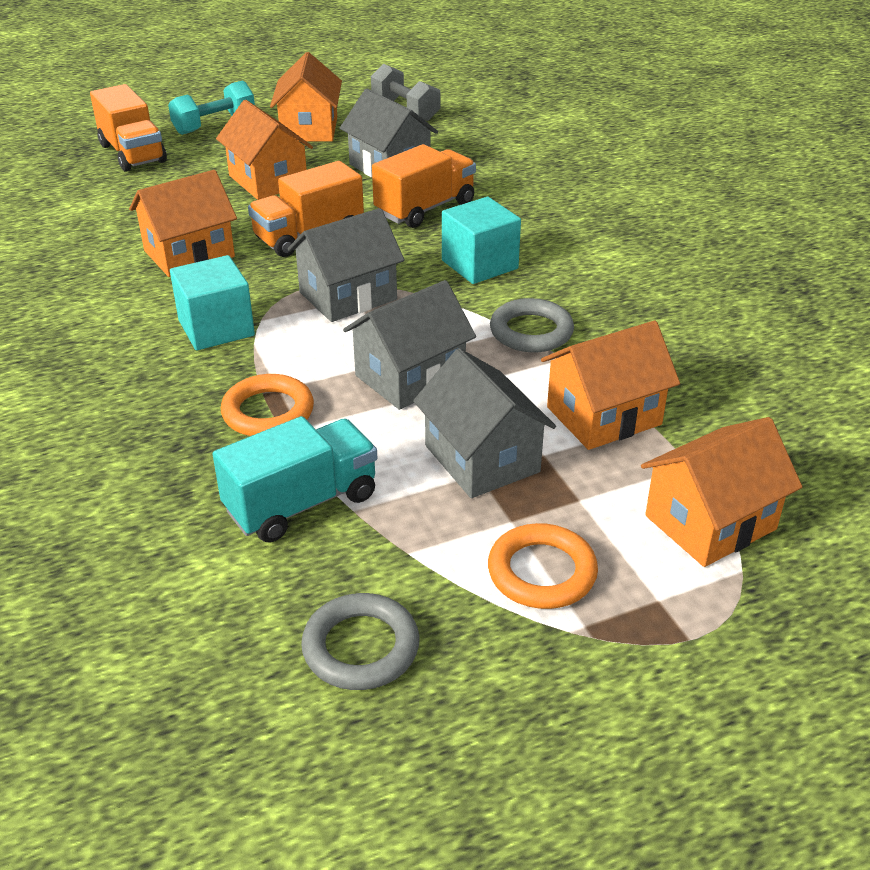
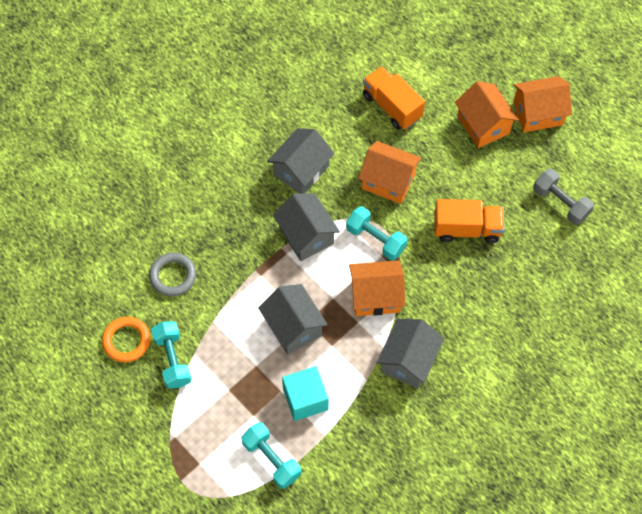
grey ring: 2 -> 1
orange house: 5 -> 4
orange ring: 2 -> 1
orange truck: 3 -> 2
turquoise cube: 2 -> 1
turquoise dumbbell: 1 -> 3
turquoise truck: 1 -> 0

